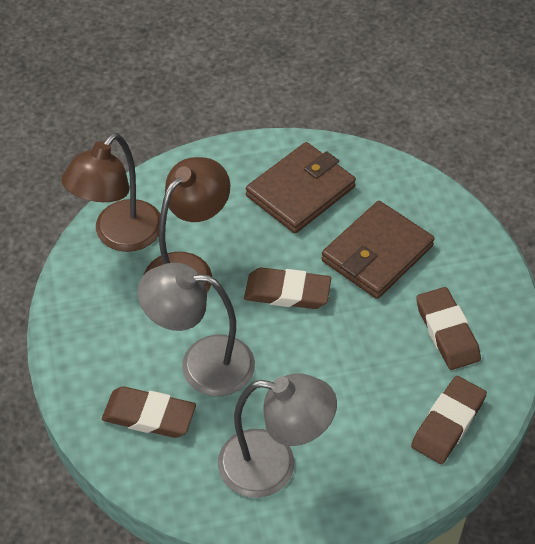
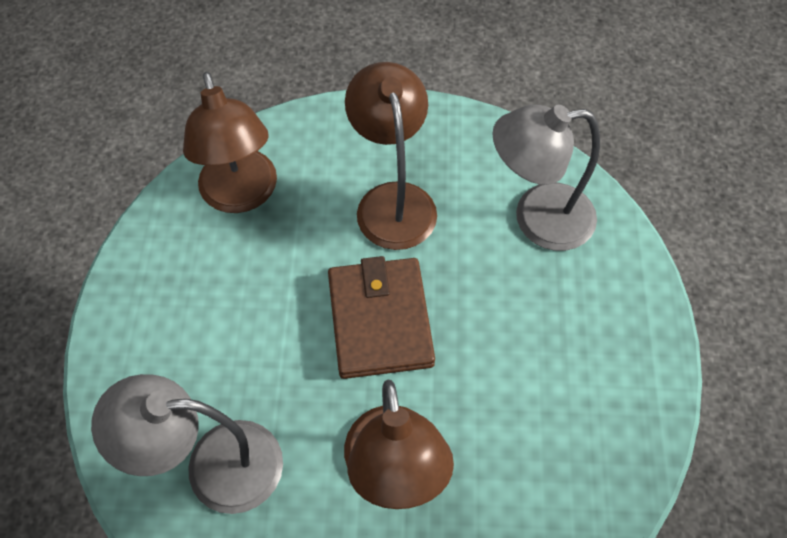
brown eraser: 4 -> 0
brown lamp: 2 -> 3
brown wallet: 2 -> 1

